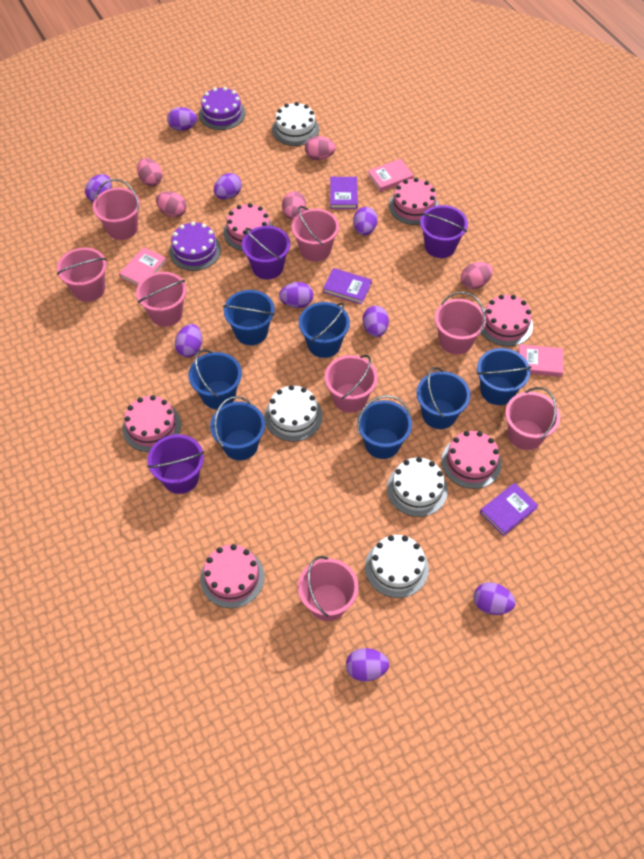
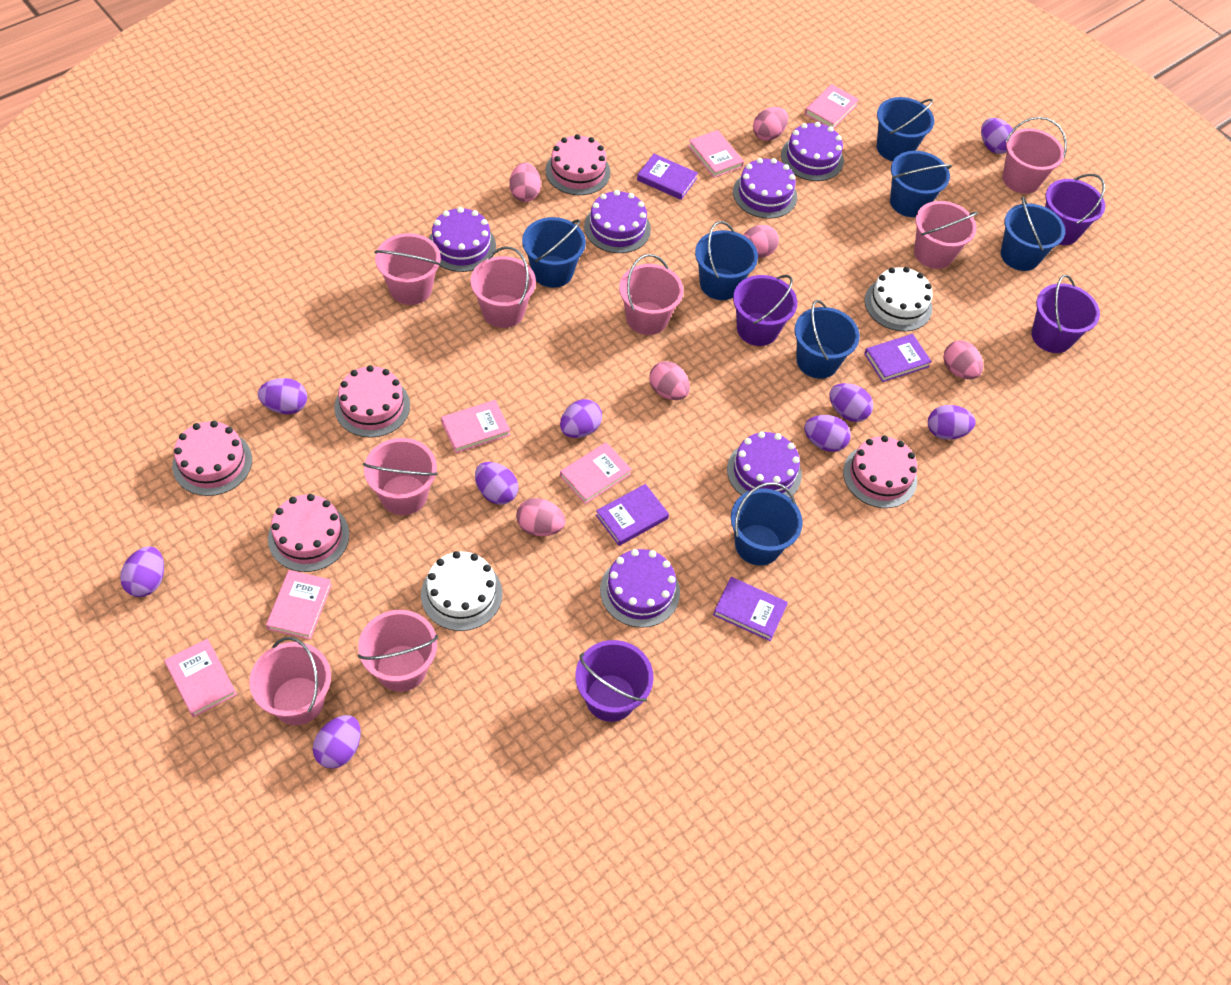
pink book: 3 -> 6
pink cake: 6 -> 5
pink egg: 5 -> 6
purple book: 3 -> 4
purple bucket: 3 -> 4
purple cake: 2 -> 6
white cake: 4 -> 2

